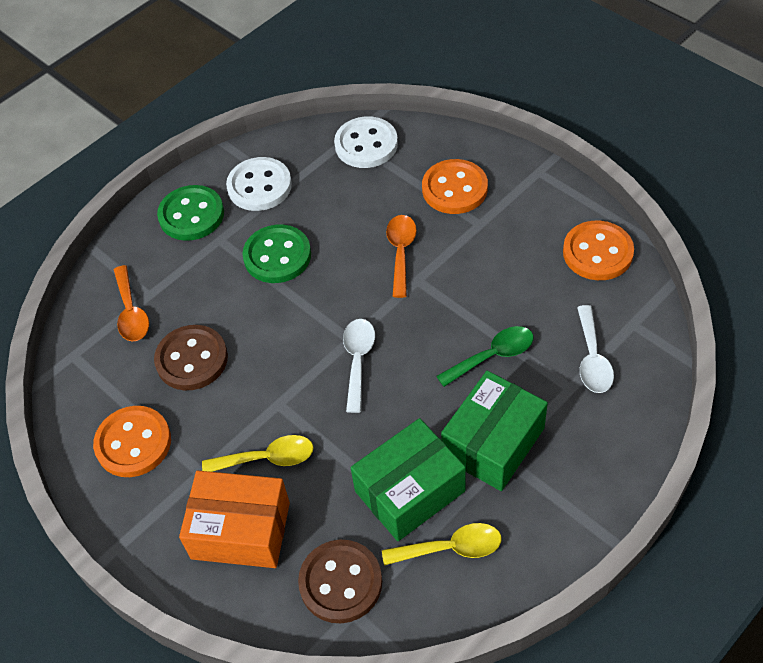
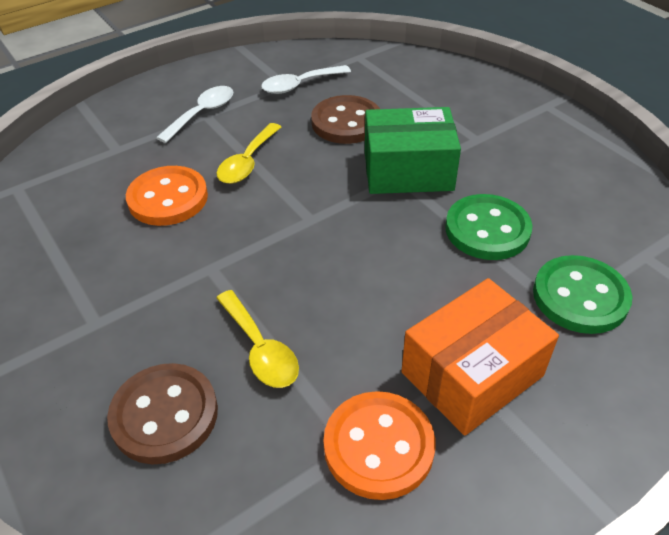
green box: 2 -> 1
green spoon: 1 -> 0
orange button: 3 -> 2
orange spoon: 2 -> 0
white button: 2 -> 0

